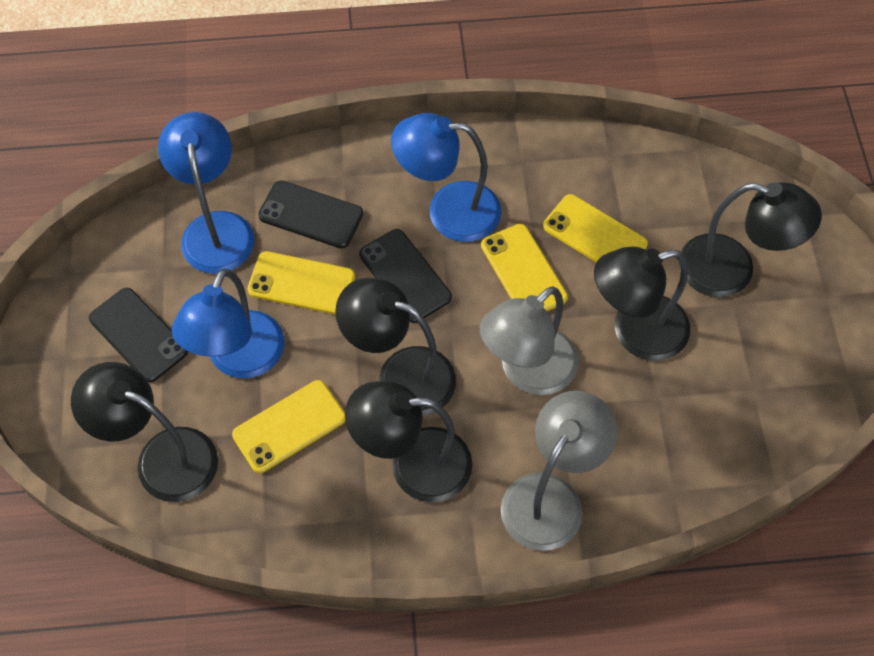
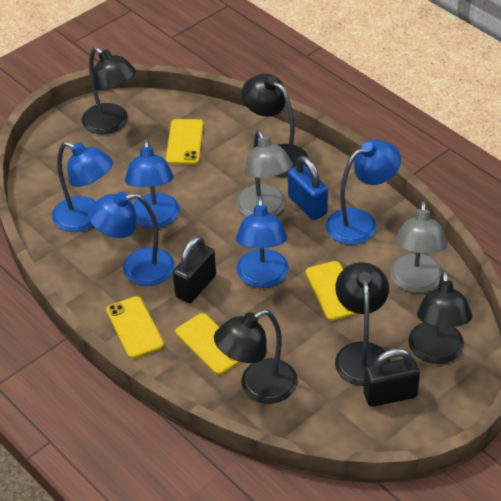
black padlock: 0 -> 2
black phone: 3 -> 0
blue lamp: 3 -> 5
blue padlock: 0 -> 1

